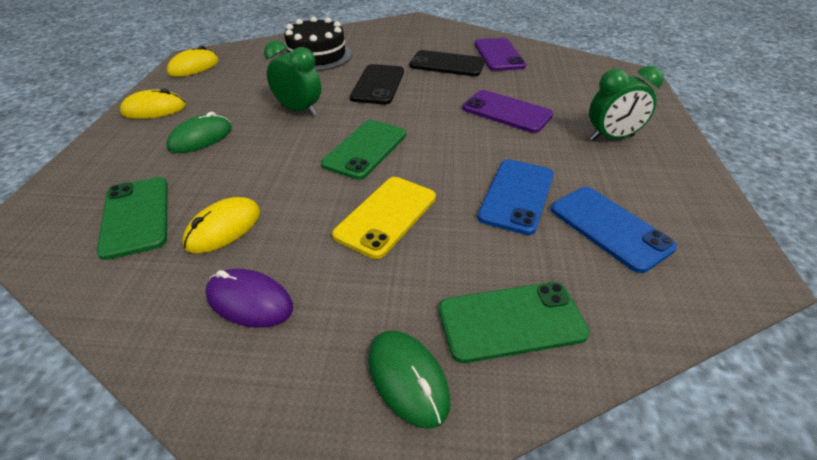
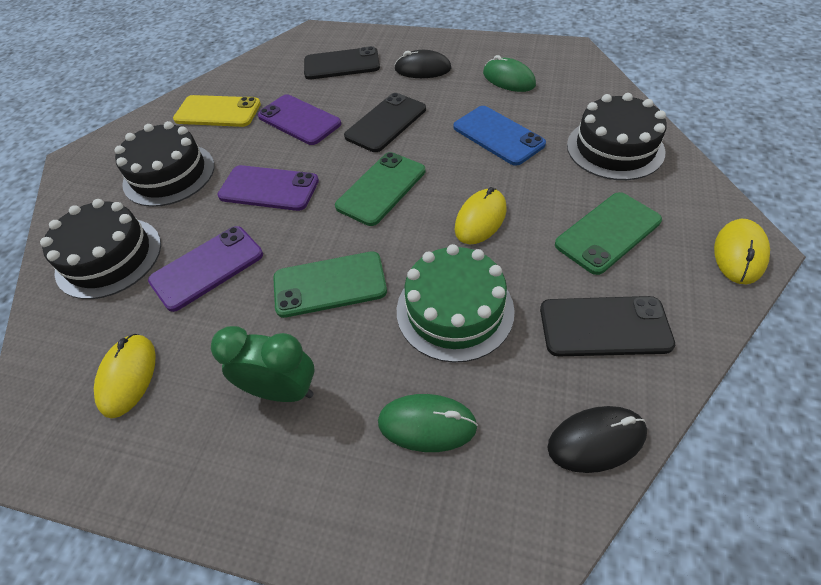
black cake: 1 -> 3
black mouse: 0 -> 2
black phone: 2 -> 3
blue phone: 2 -> 1
green cake: 0 -> 1
green clock: 2 -> 1
purple mouse: 1 -> 0
purple phone: 2 -> 3

